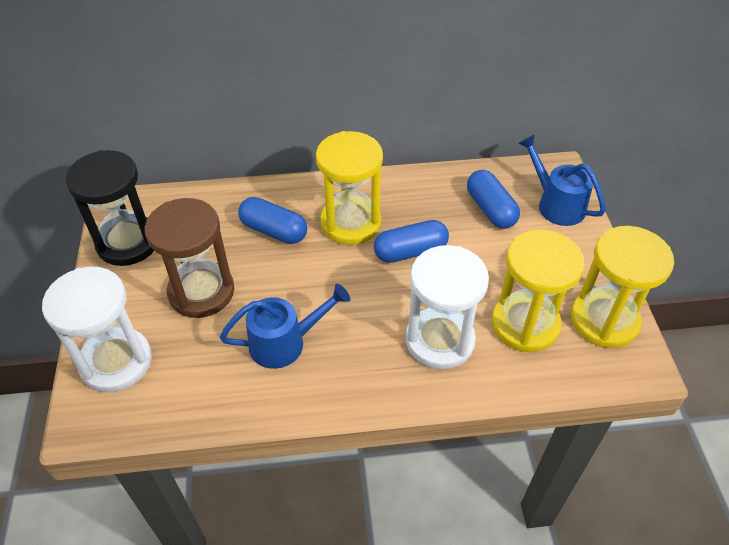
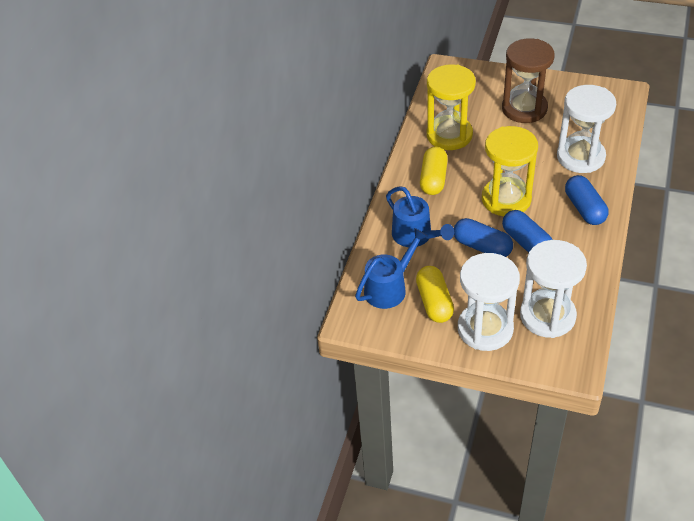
black hourglass: 1 -> 0
white hourglass: 2 -> 3
yellow capsule: 0 -> 2
yellow hourglass: 3 -> 2

